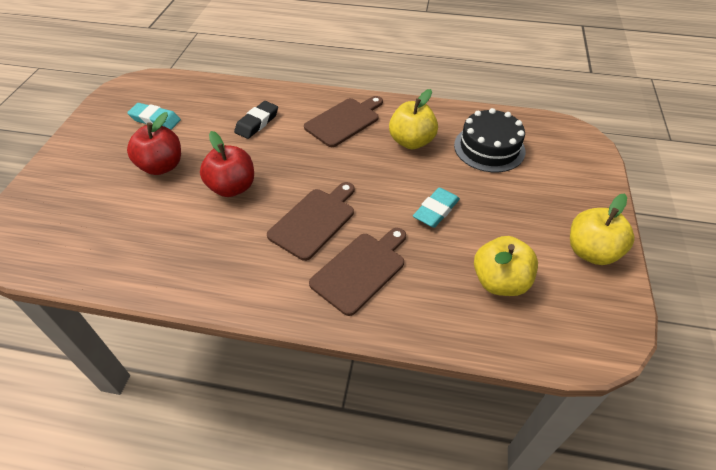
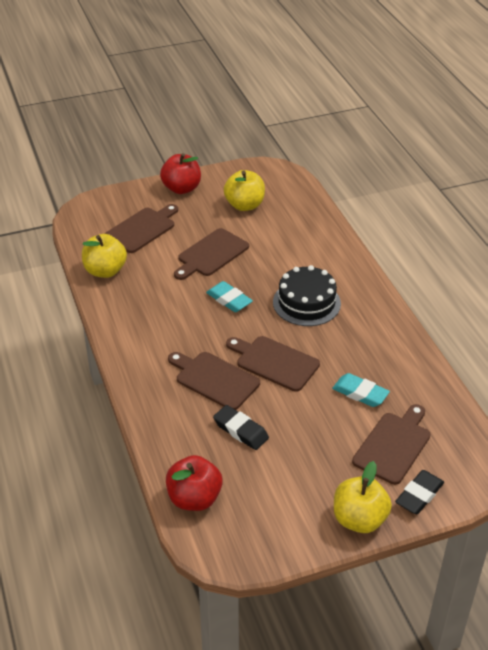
black eraser: 1 -> 2
brown cutting board: 3 -> 5

